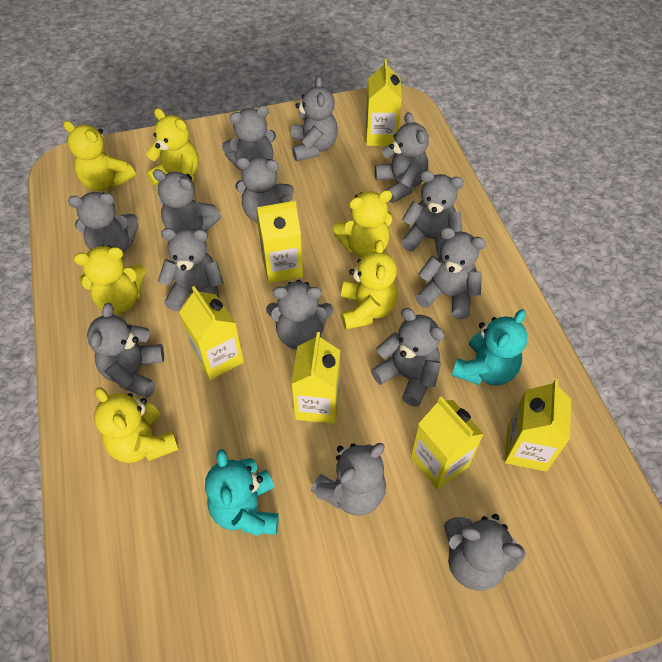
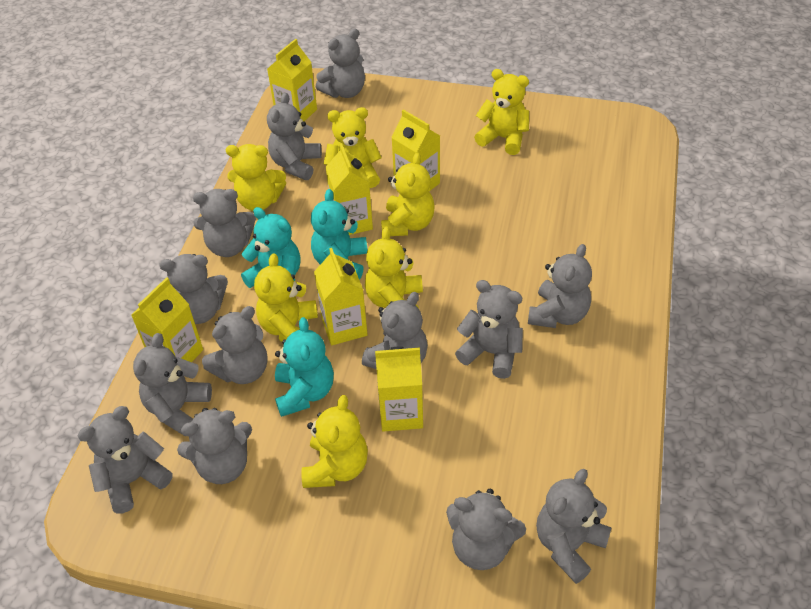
grey teddy bear: 14 -> 13
turquoise teddy bear: 2 -> 3
yellow teddy bear: 6 -> 7

